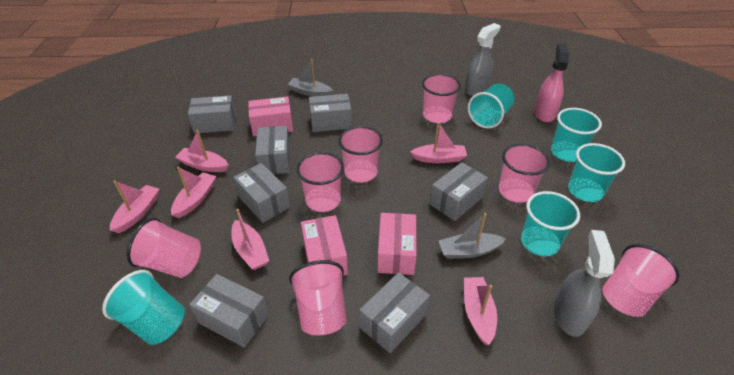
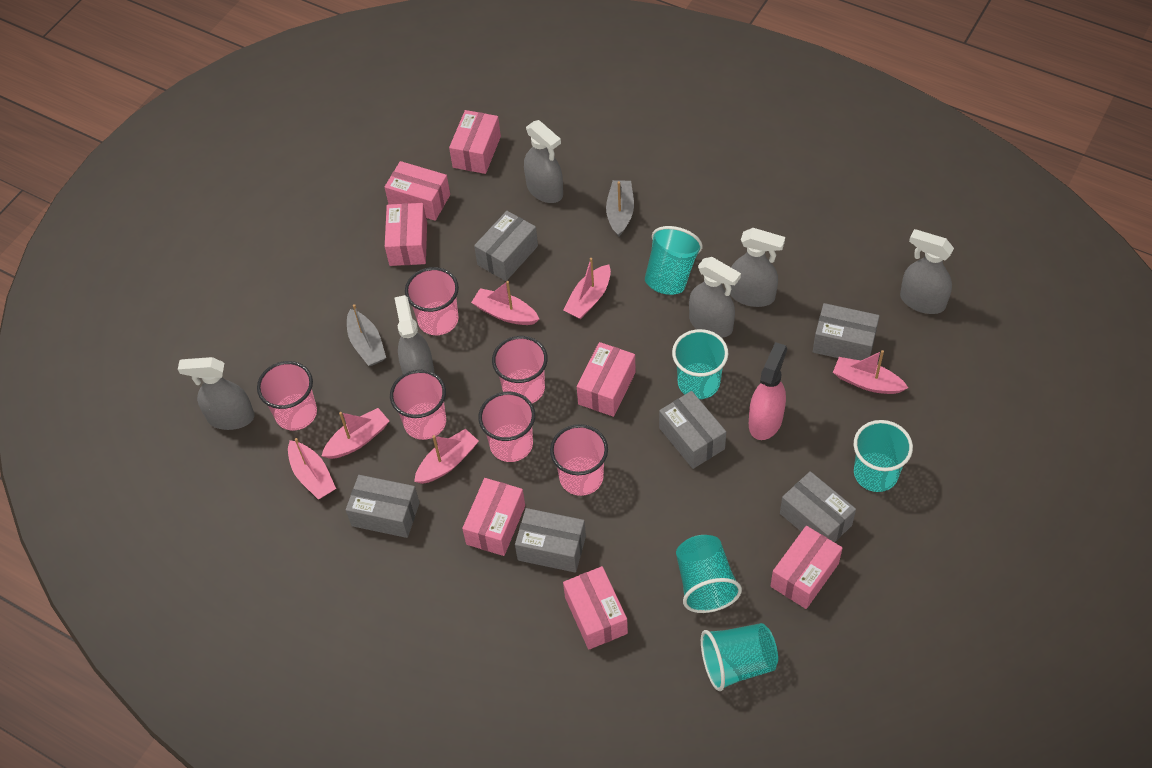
grey box: 7 -> 6
grey spray bottle: 2 -> 6
pink box: 3 -> 7
pink cup: 7 -> 6

